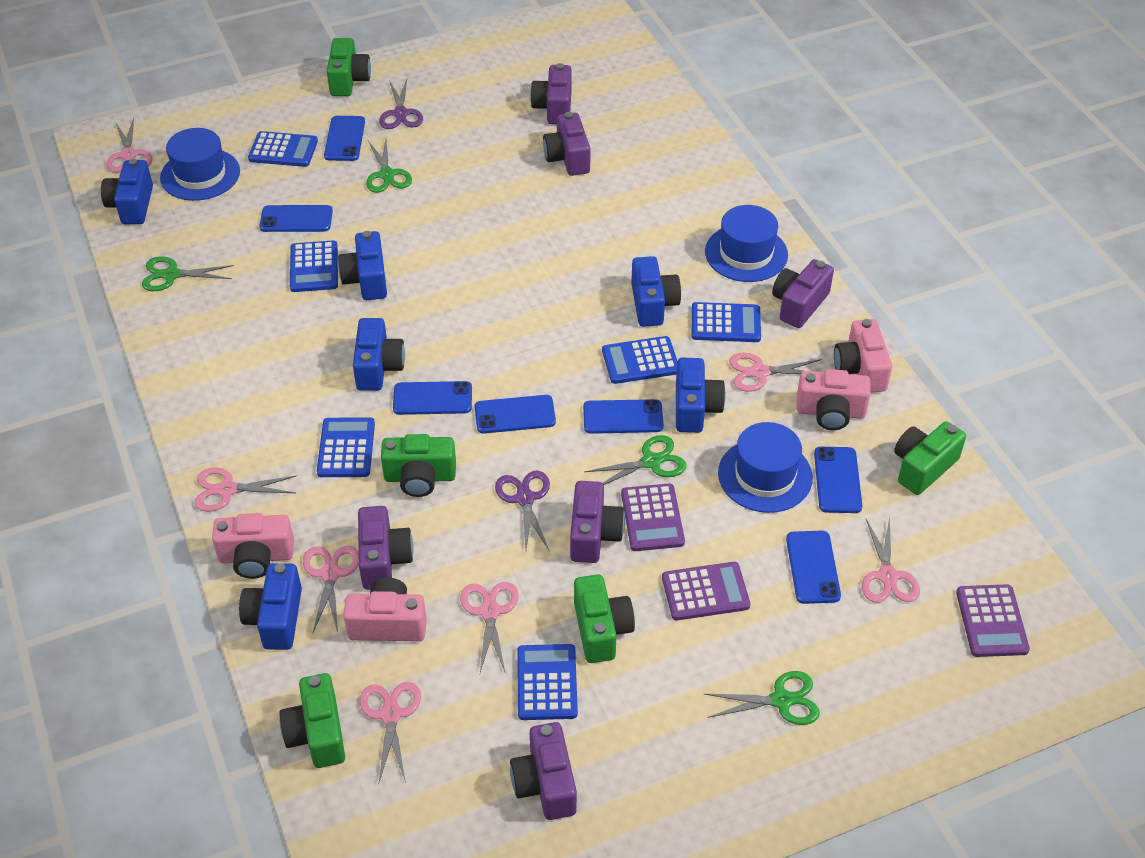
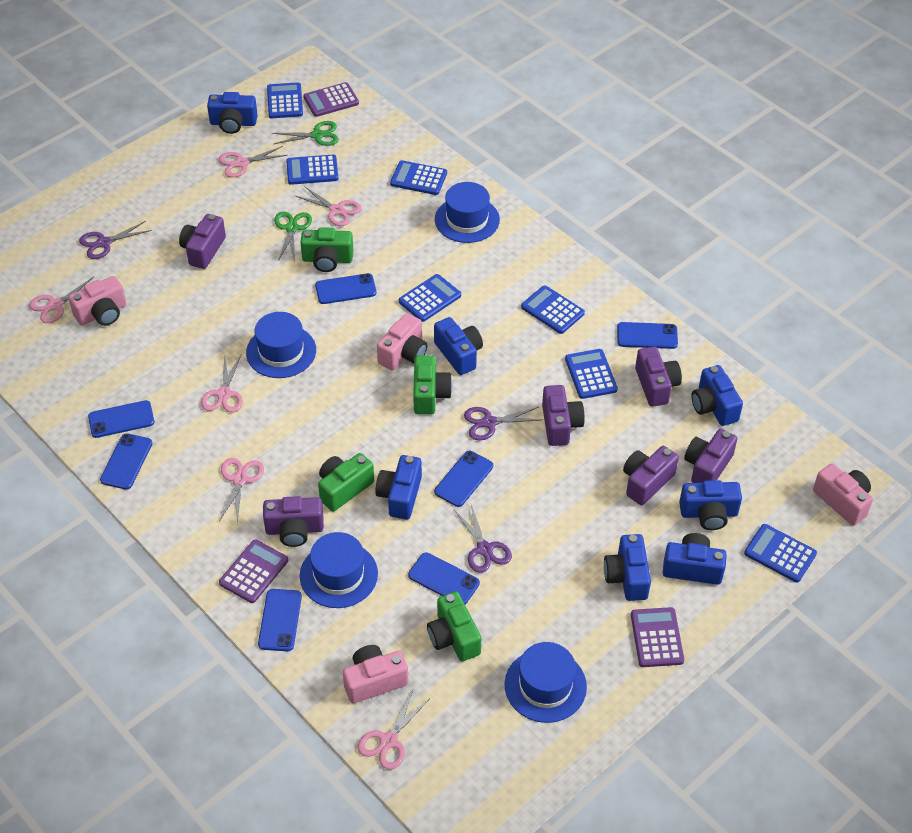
blue calculator: 6 -> 7
blue camera: 6 -> 7
blue hat: 3 -> 4
green camera: 5 -> 4
green scissors: 4 -> 2
pink scissors: 7 -> 6
purple scissors: 2 -> 3

